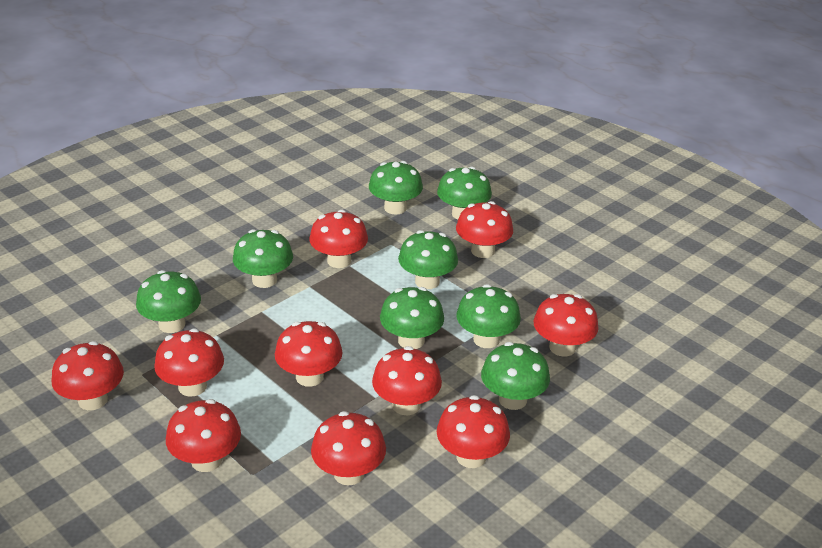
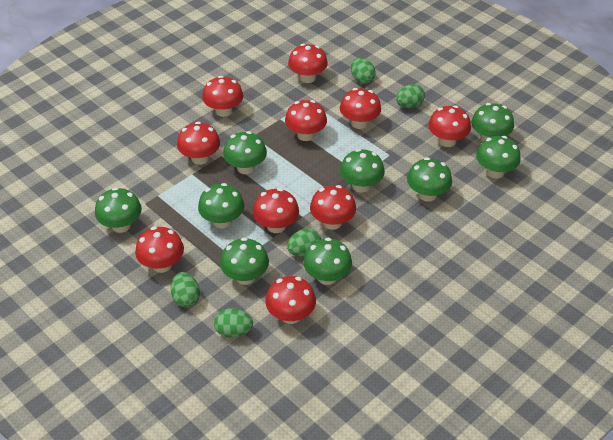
green egg: 0 -> 5
green mushroom: 8 -> 9

